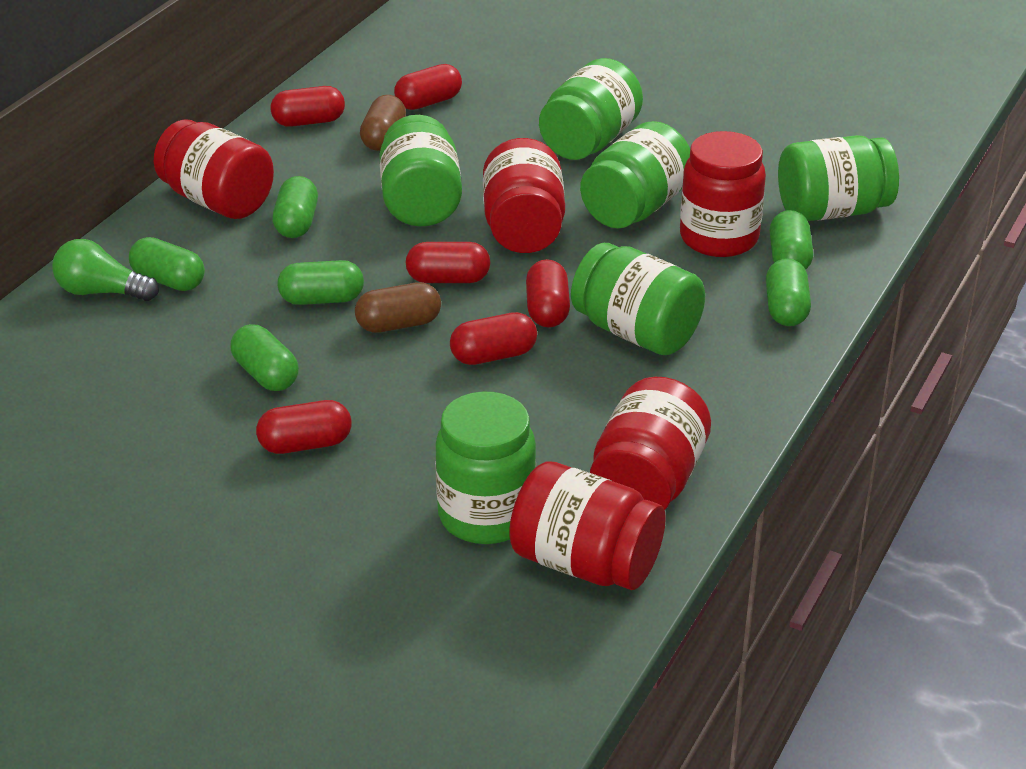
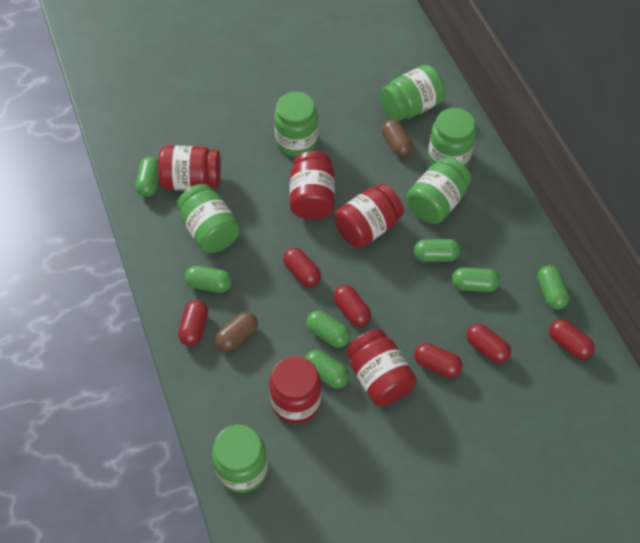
green capsule: 6 -> 7
green light bulb: 1 -> 0

